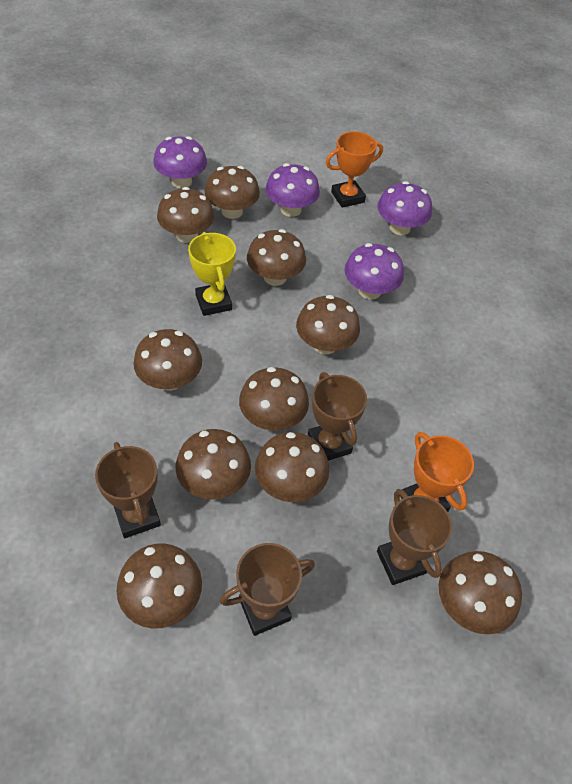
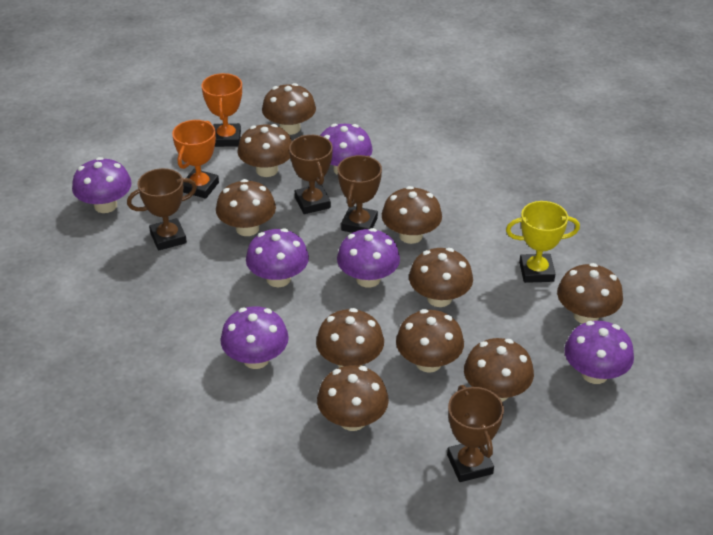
purple mushroom: 4 -> 6

